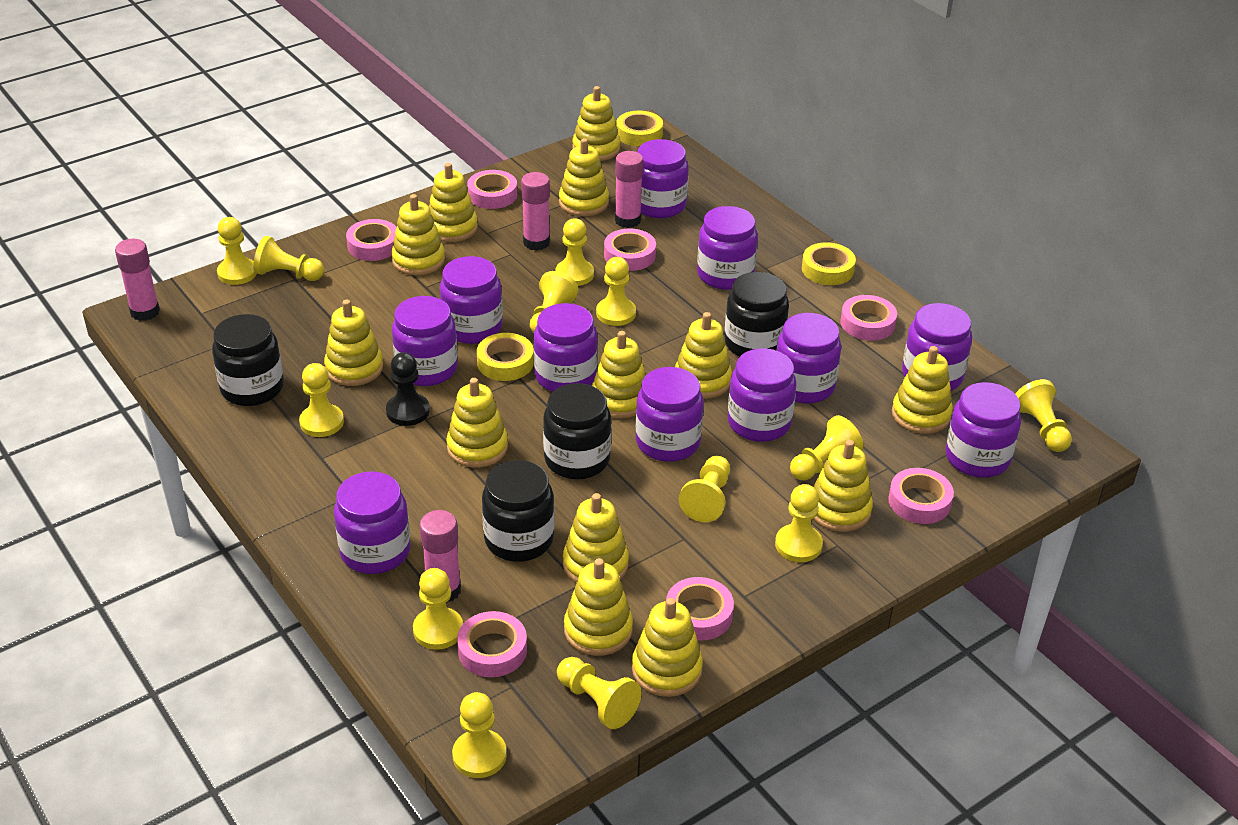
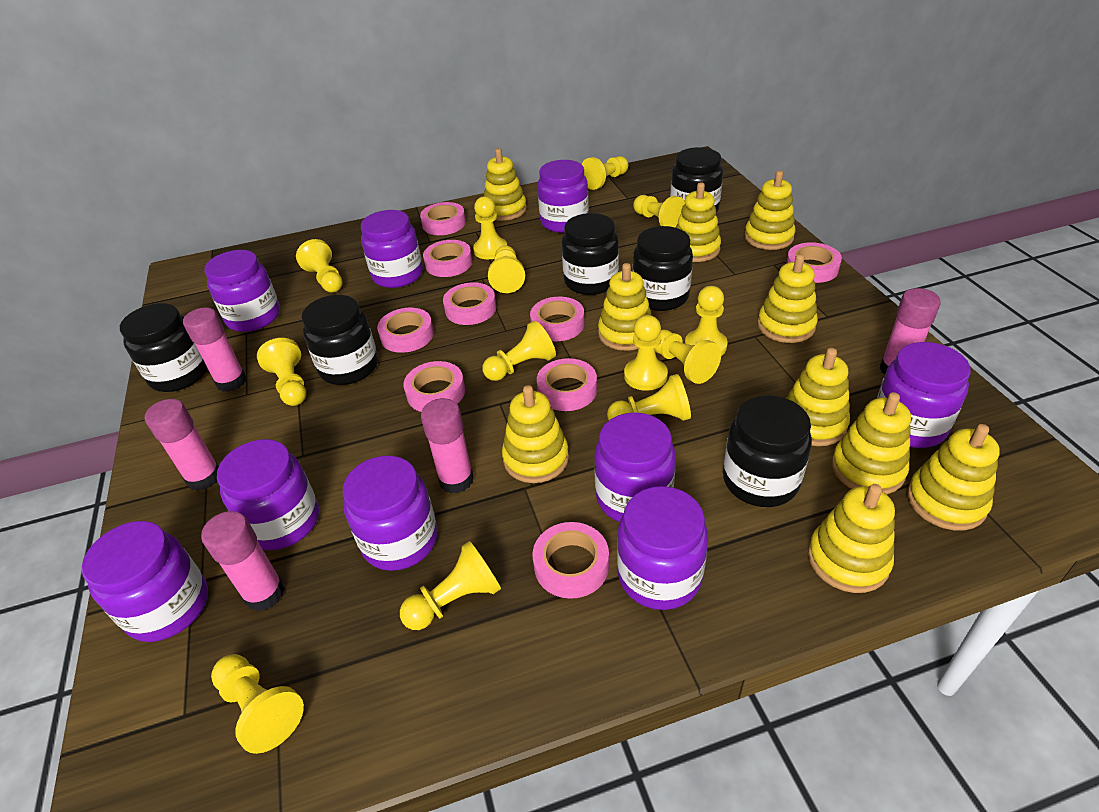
black jar: 4 -> 6
black pawn: 1 -> 0
pink glue stick: 4 -> 5
pink tape: 7 -> 9
purple jar: 11 -> 9
yellow stacking toy: 13 -> 10
yellow tape: 3 -> 0

